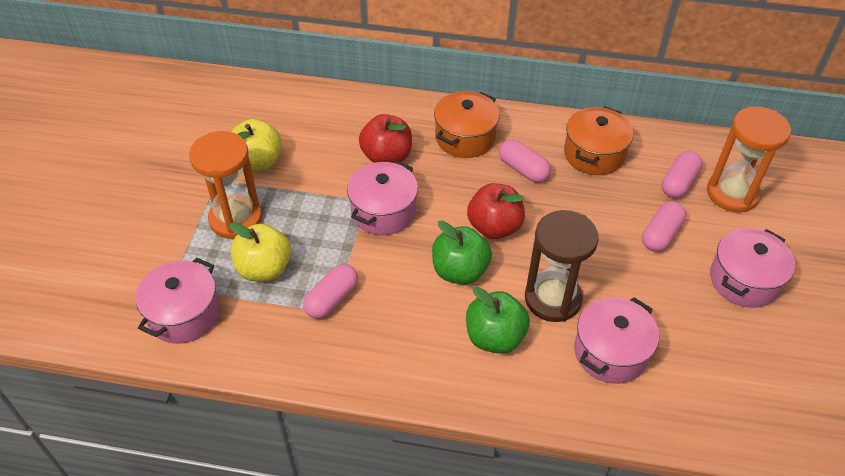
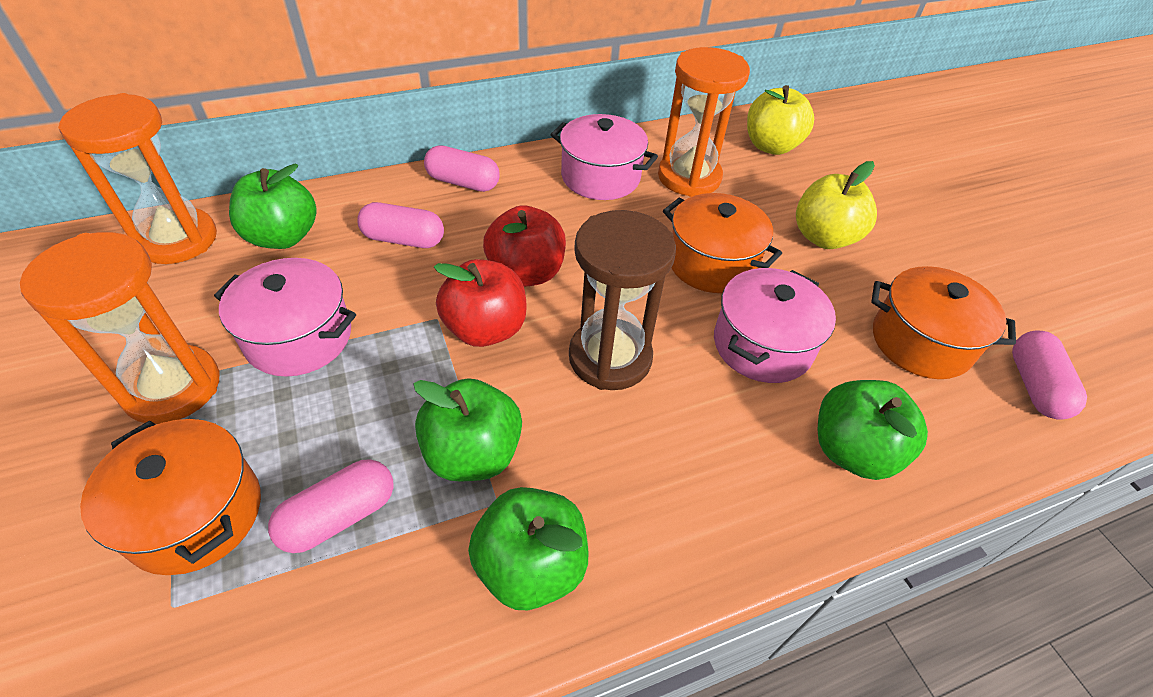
green apple: 2 -> 4
orange hourglass: 2 -> 3
orange pot: 2 -> 3
pink pot: 4 -> 3

